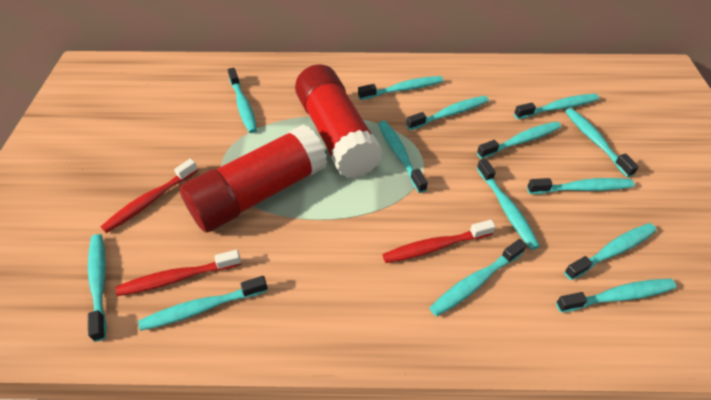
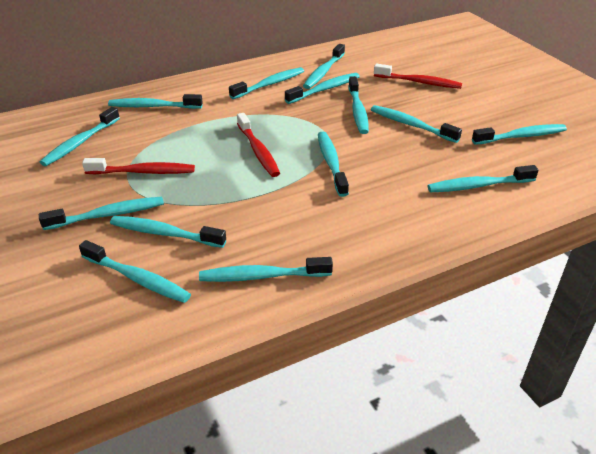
red glue stick: 2 -> 0

